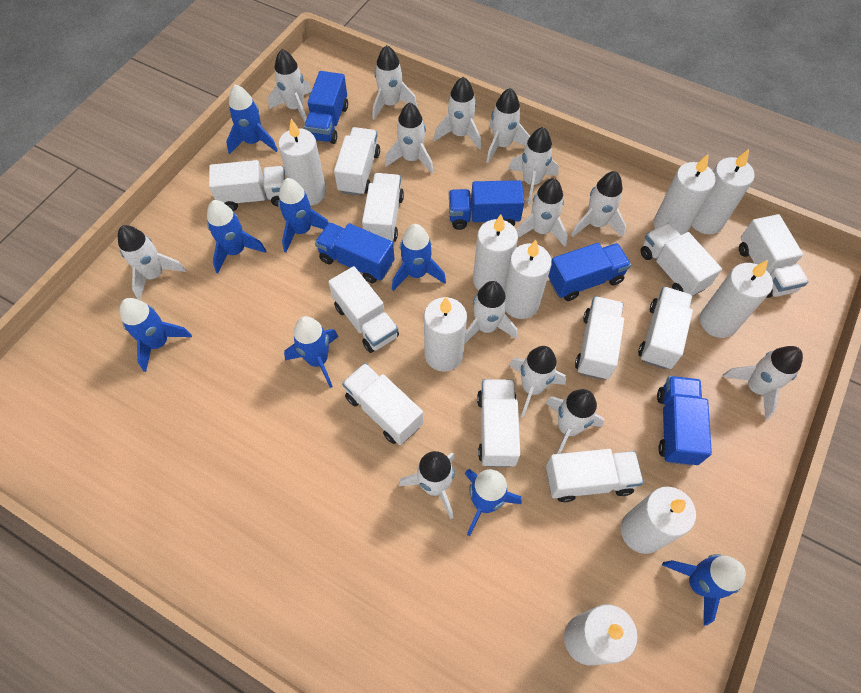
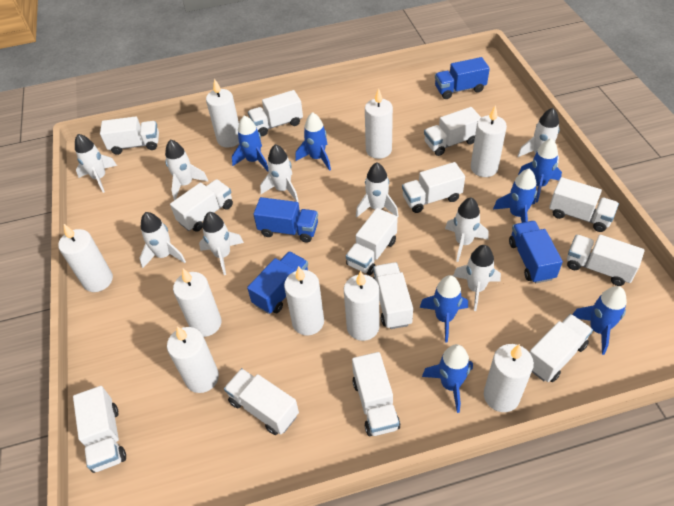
blue rocket: 8 -> 7
blue truck: 5 -> 4
white rocket: 14 -> 9
white truck: 11 -> 13

